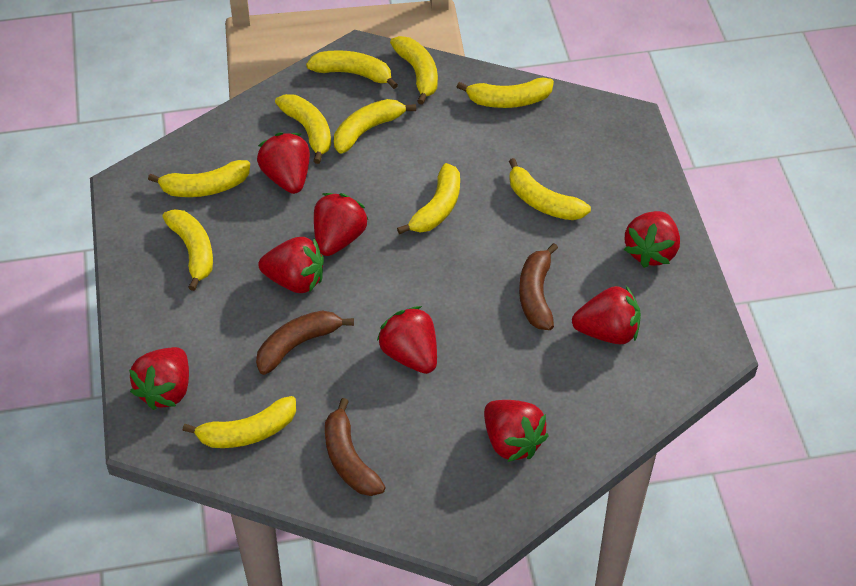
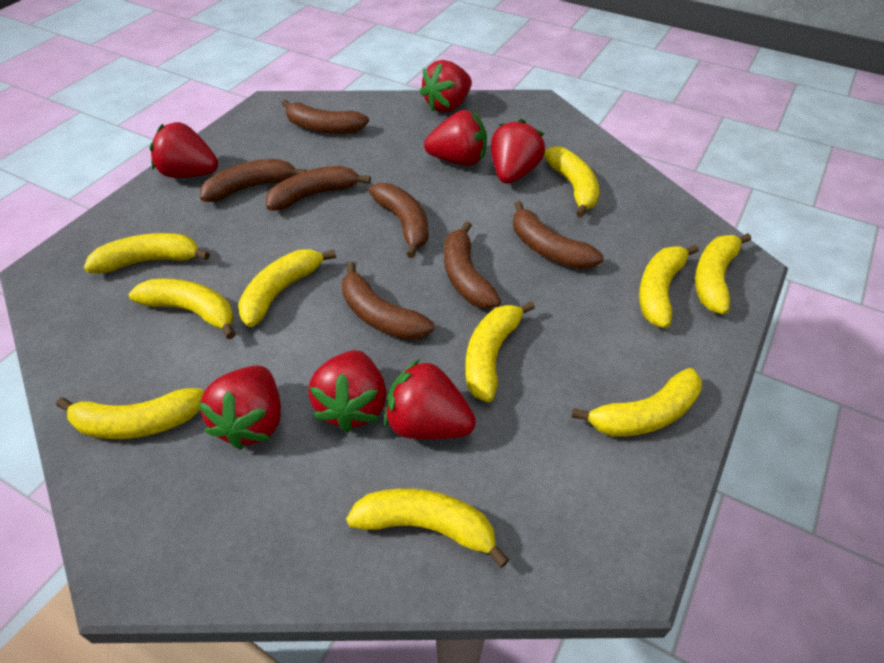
brown banana: 3 -> 7
red strawberry: 8 -> 7

